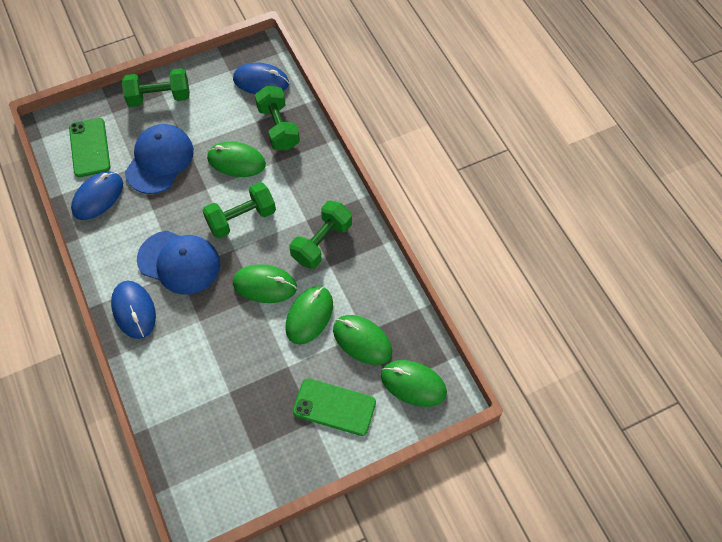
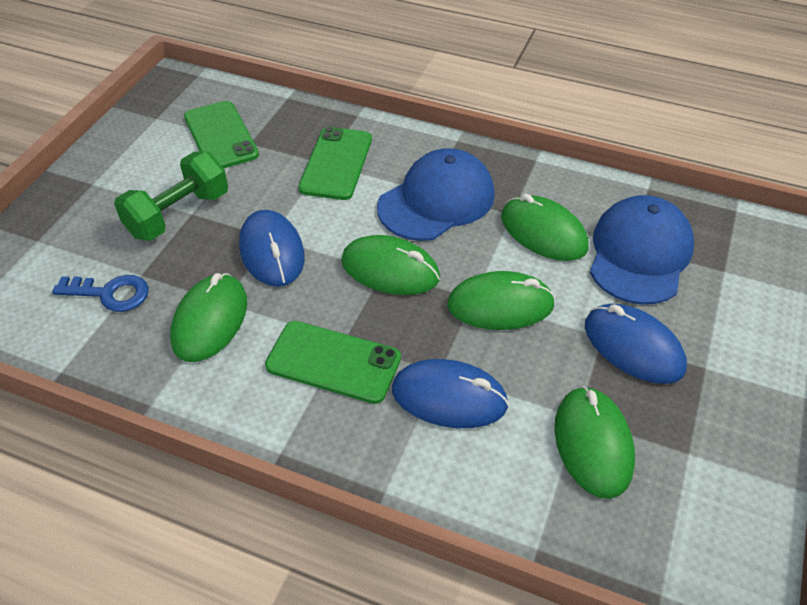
blue key: 0 -> 1
green dumbbell: 4 -> 1
green phone: 2 -> 3

